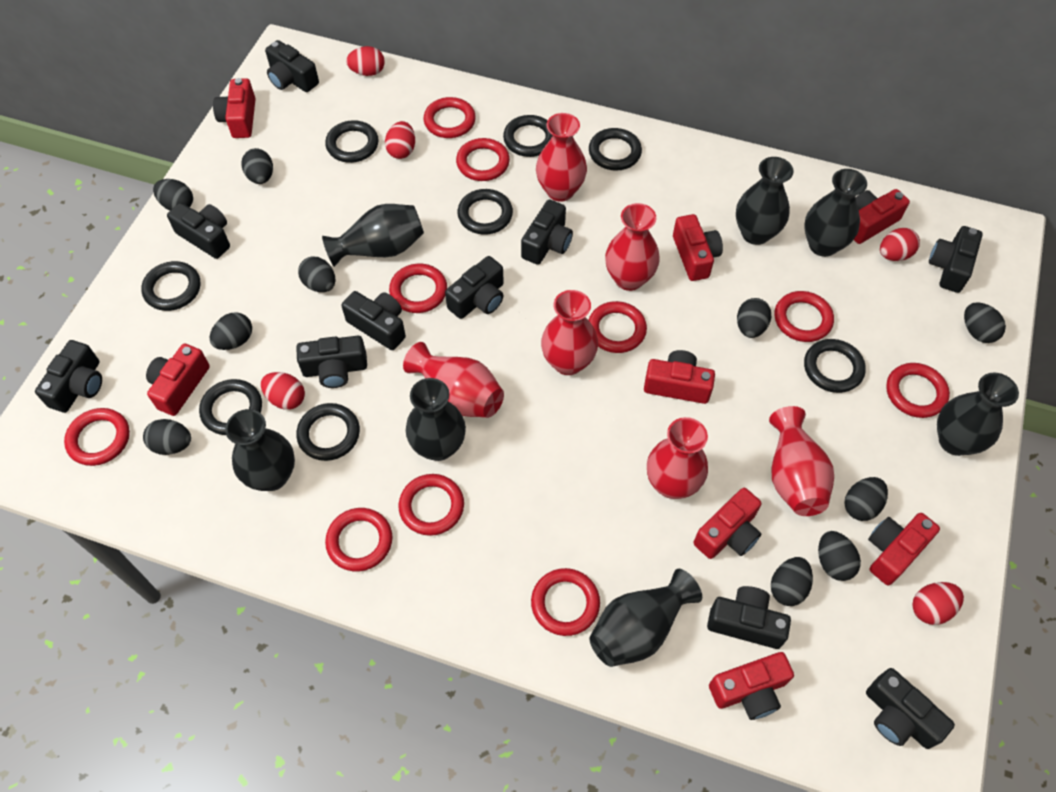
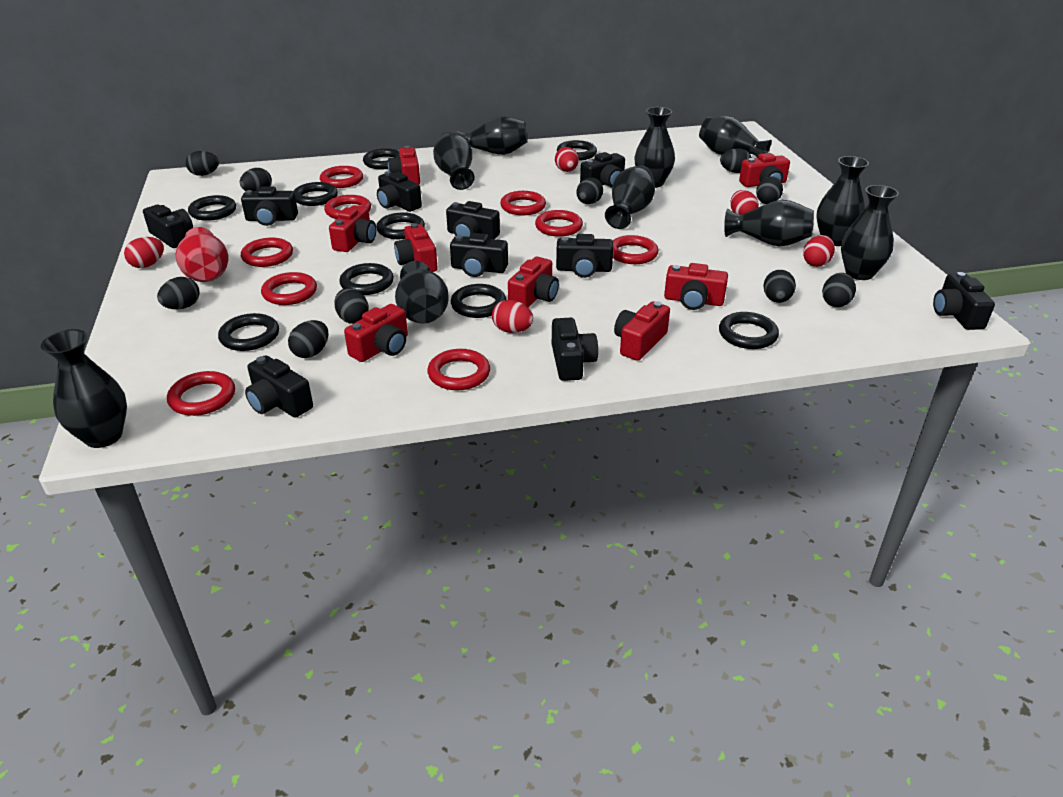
black ring: 8 -> 9
black vase: 7 -> 10
red ring: 10 -> 9
red vase: 6 -> 1

